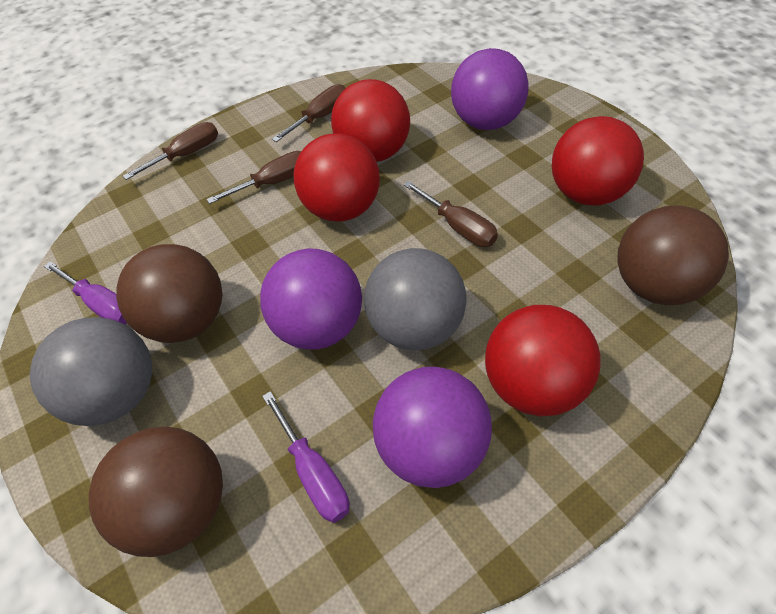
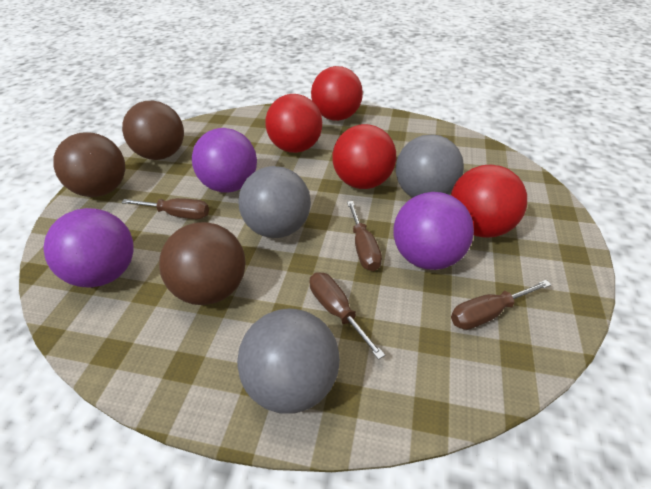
grey ball: 2 -> 3
purple screwdriver: 2 -> 0

